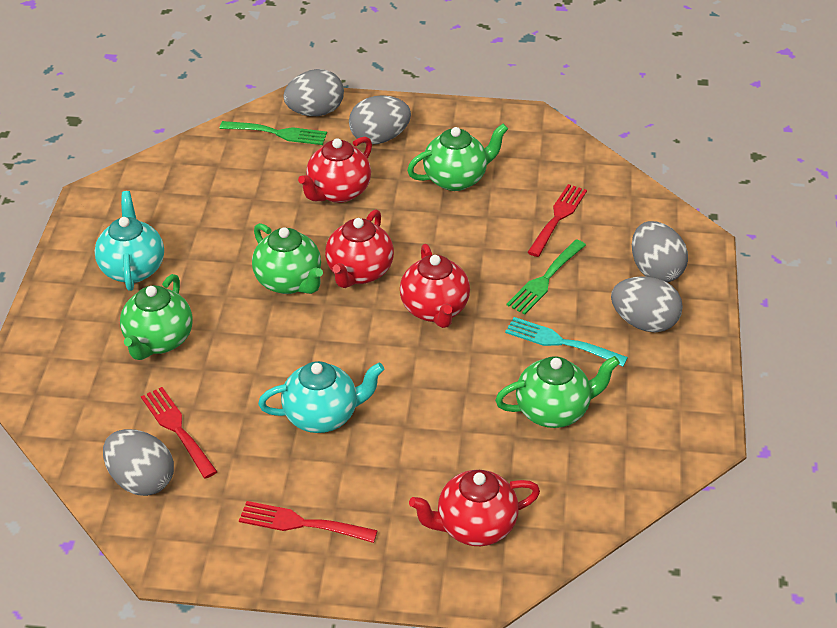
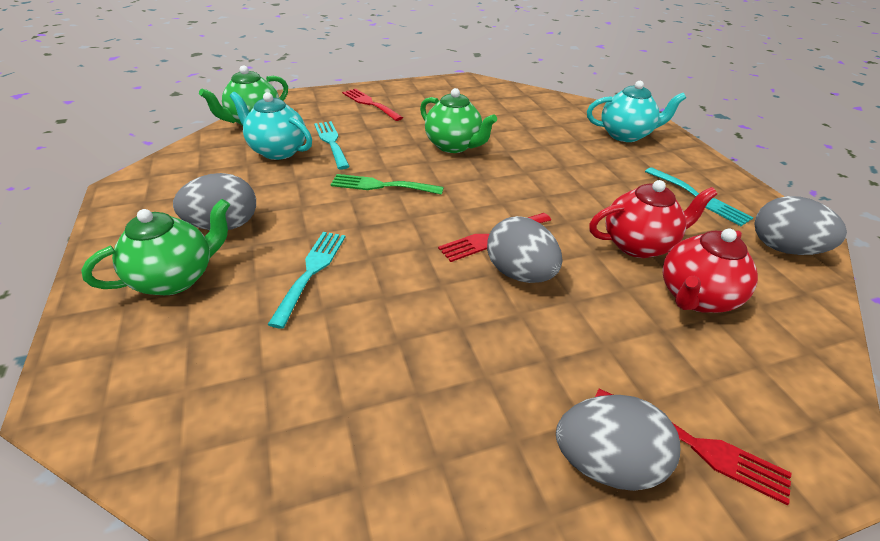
green fork: 2 -> 1
green teapot: 4 -> 3
grey egg: 5 -> 4
red teapot: 4 -> 2
turquoise fork: 1 -> 3

